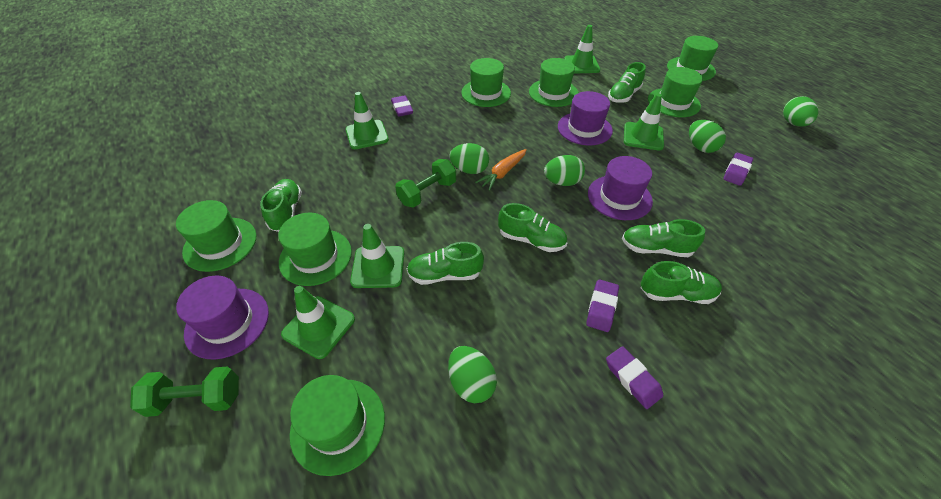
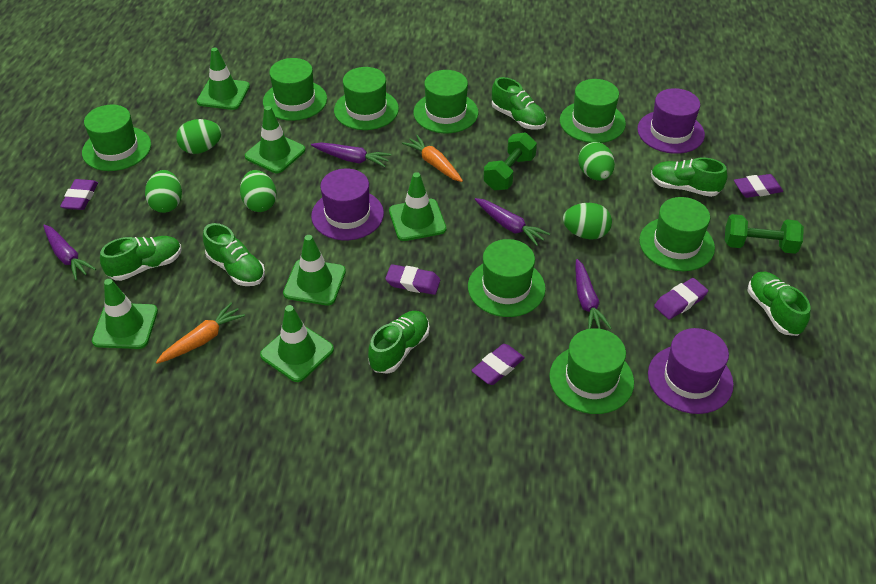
green hat: 7 -> 8
green traffic cone: 5 -> 6
orange carrot: 1 -> 2
purple carrot: 0 -> 4
purple eraser: 4 -> 5

